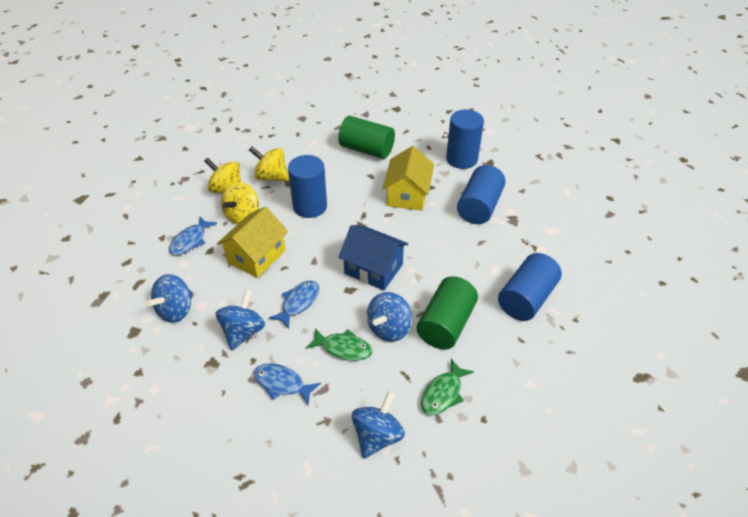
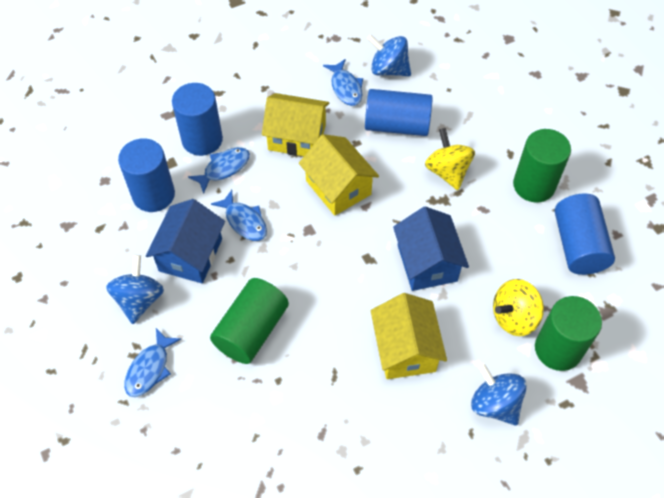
blue fish: 3 -> 4
blue house: 1 -> 2
blue spinning top: 4 -> 3
green cylinder: 2 -> 3
green fish: 2 -> 0
yellow house: 2 -> 3
yellow spinning top: 3 -> 2

